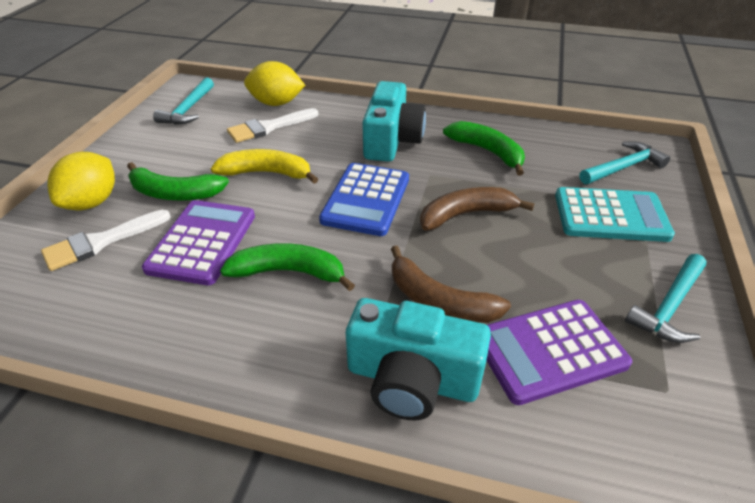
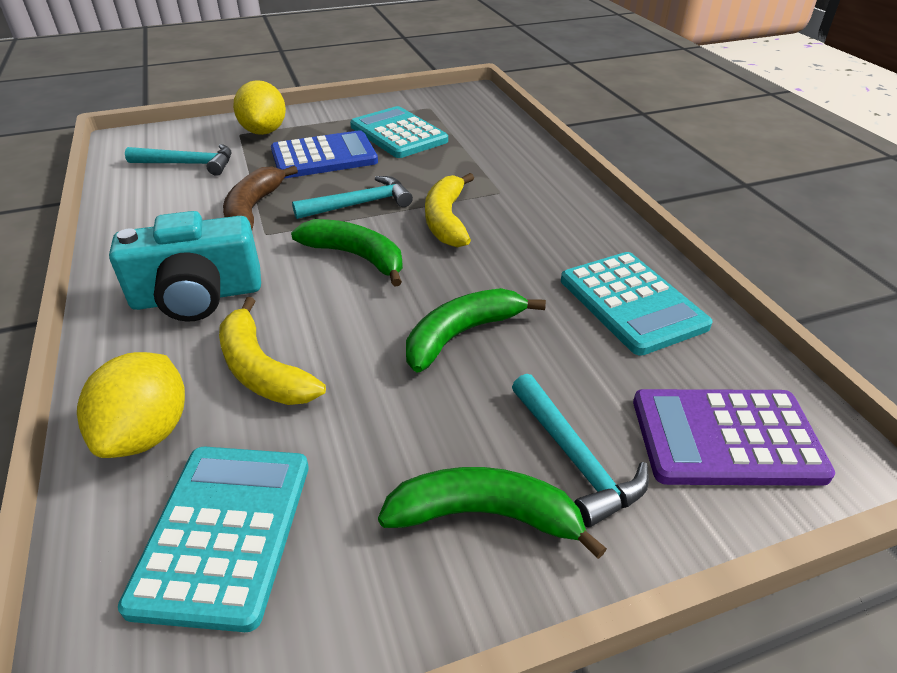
brown banana: 2 -> 1
purple calculator: 2 -> 1
turquoise calculator: 1 -> 3
turquoise camera: 2 -> 1
white brush: 2 -> 0
yellow banana: 1 -> 2

